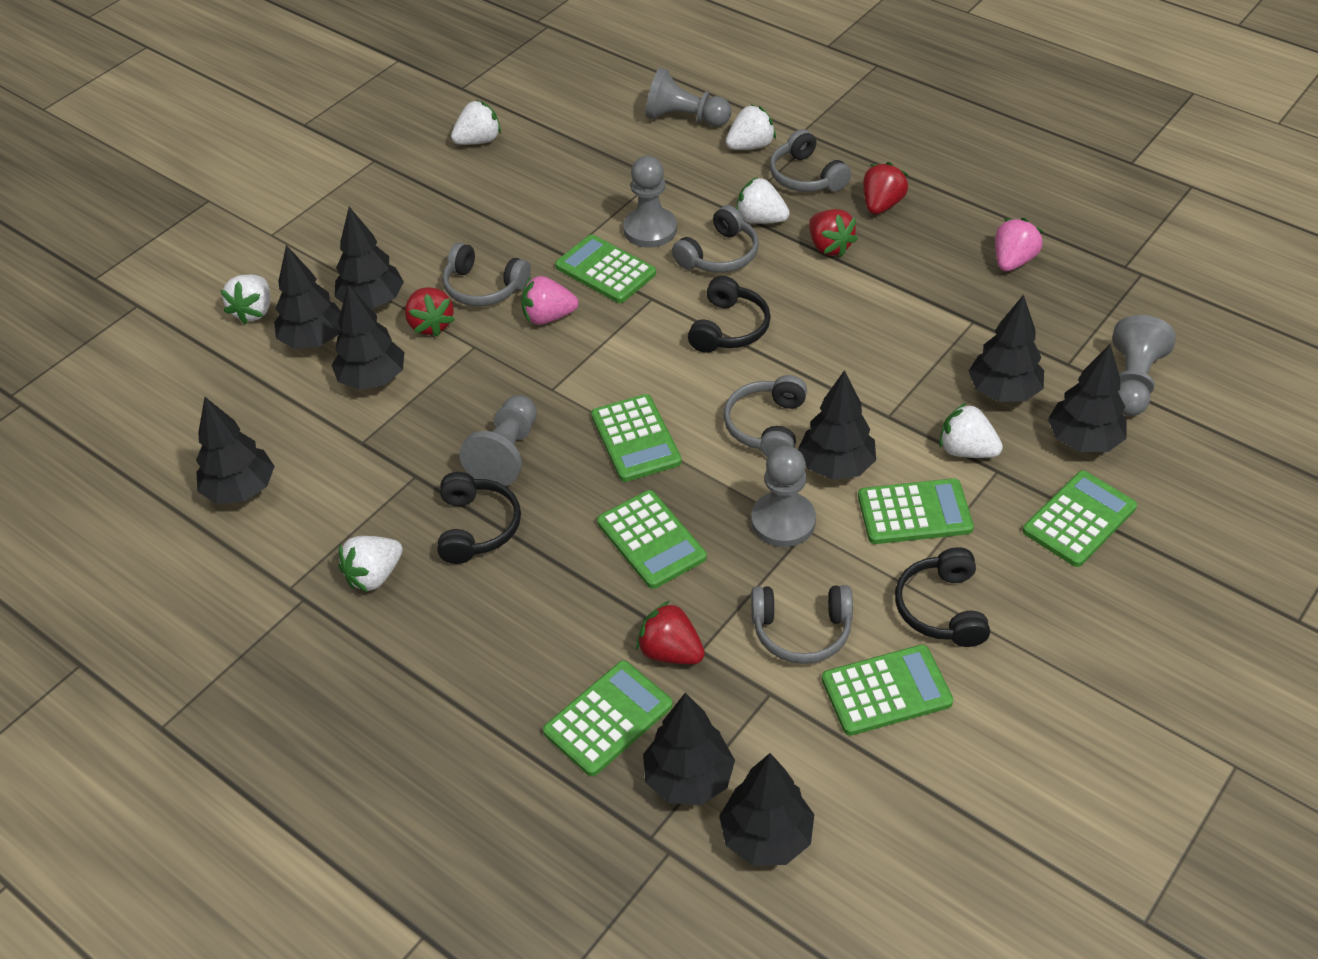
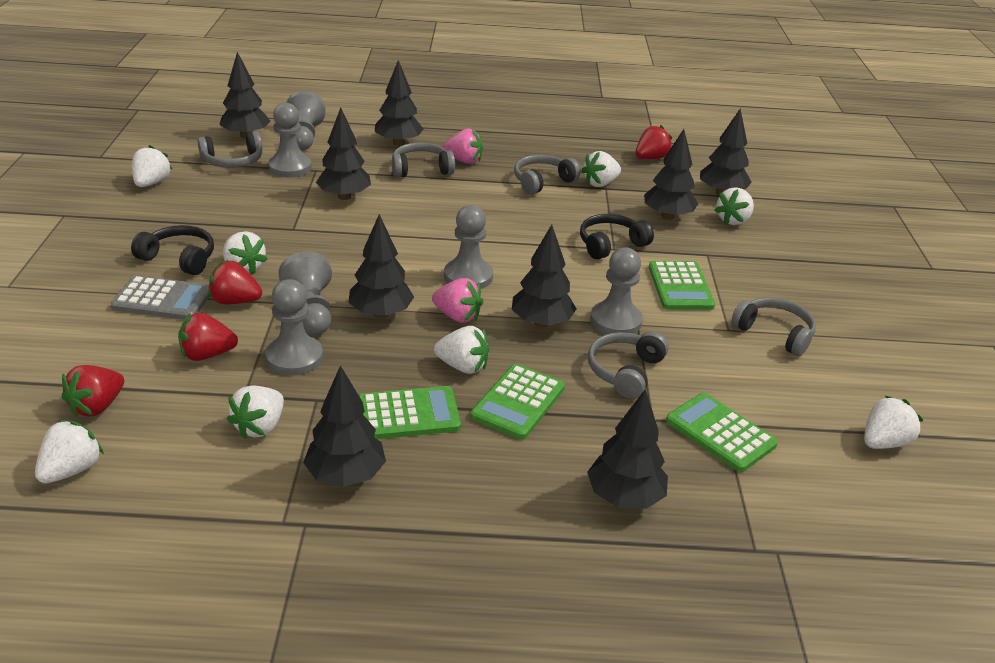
black headphones: 3 -> 2
green calculator: 7 -> 4
grey calculator: 0 -> 1
grey pawn: 5 -> 6
white strawberry: 6 -> 8

